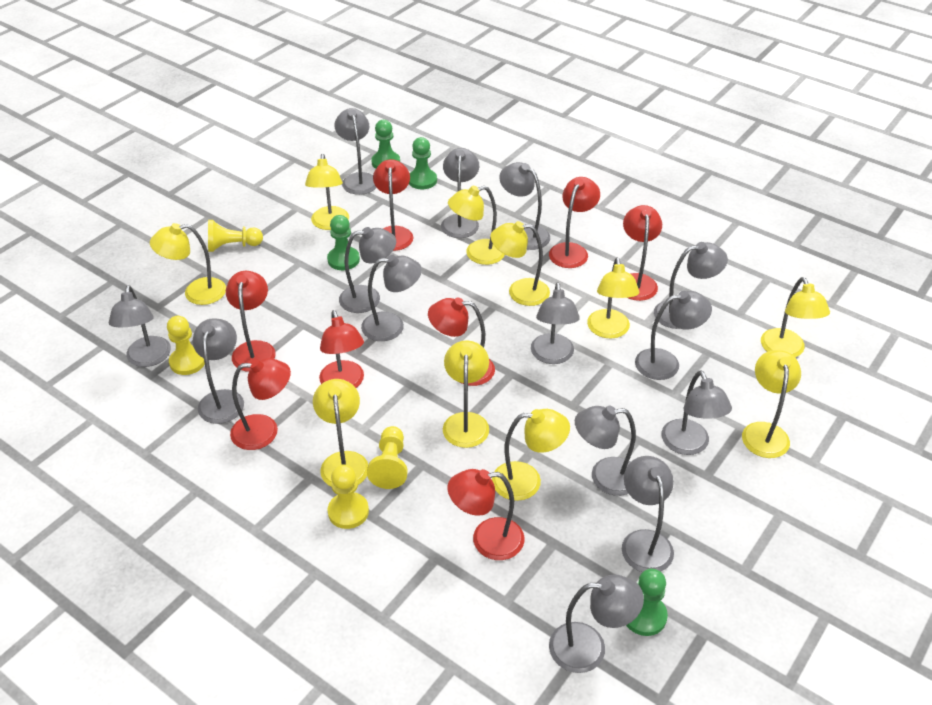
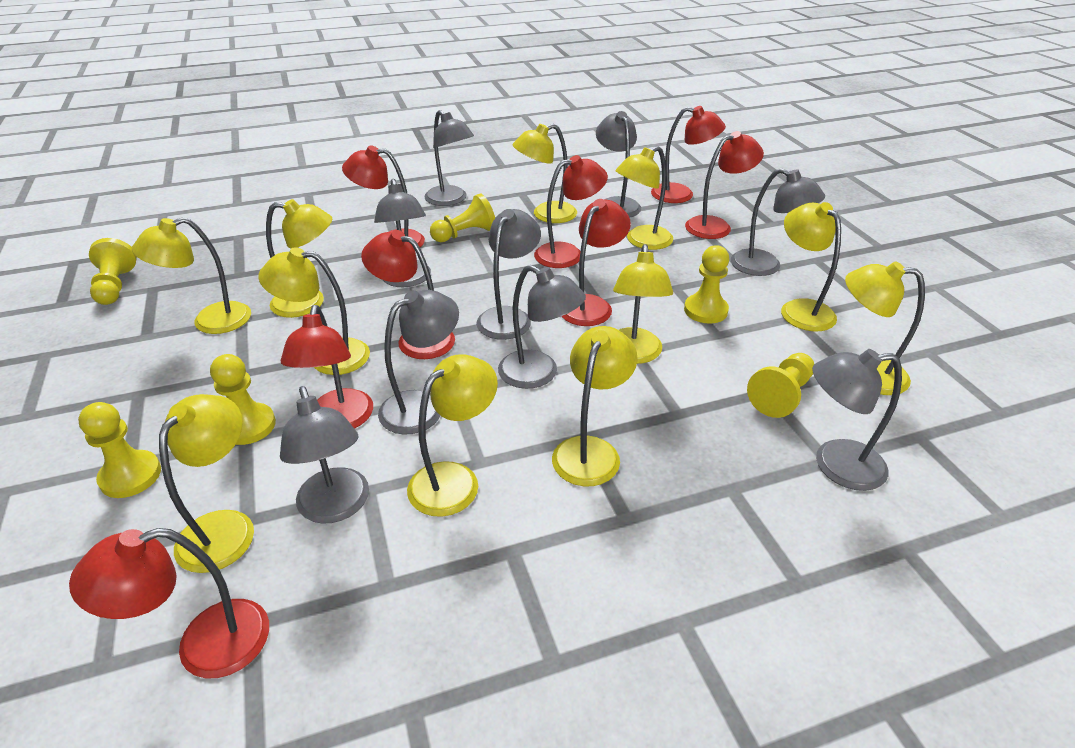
green pawn: 4 -> 0
grey lamp: 14 -> 9
yellow lamp: 10 -> 11
yellow pawn: 4 -> 6

